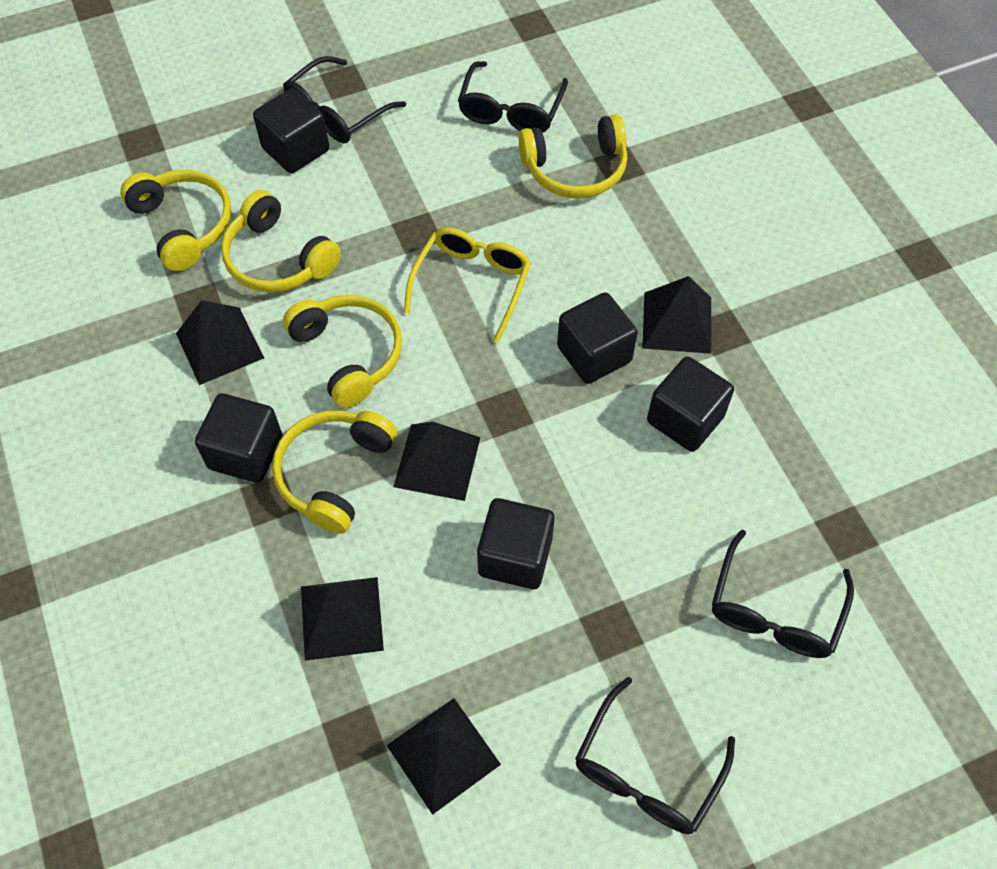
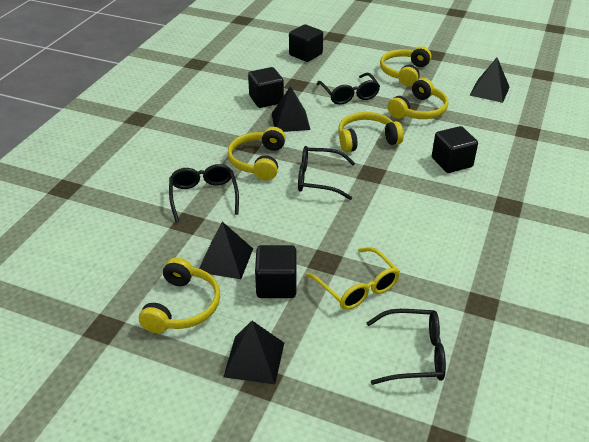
black cube: 5 -> 4
black pyramid: 5 -> 4

